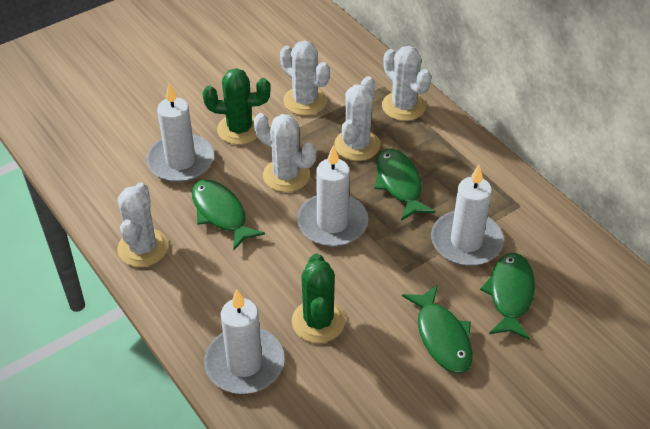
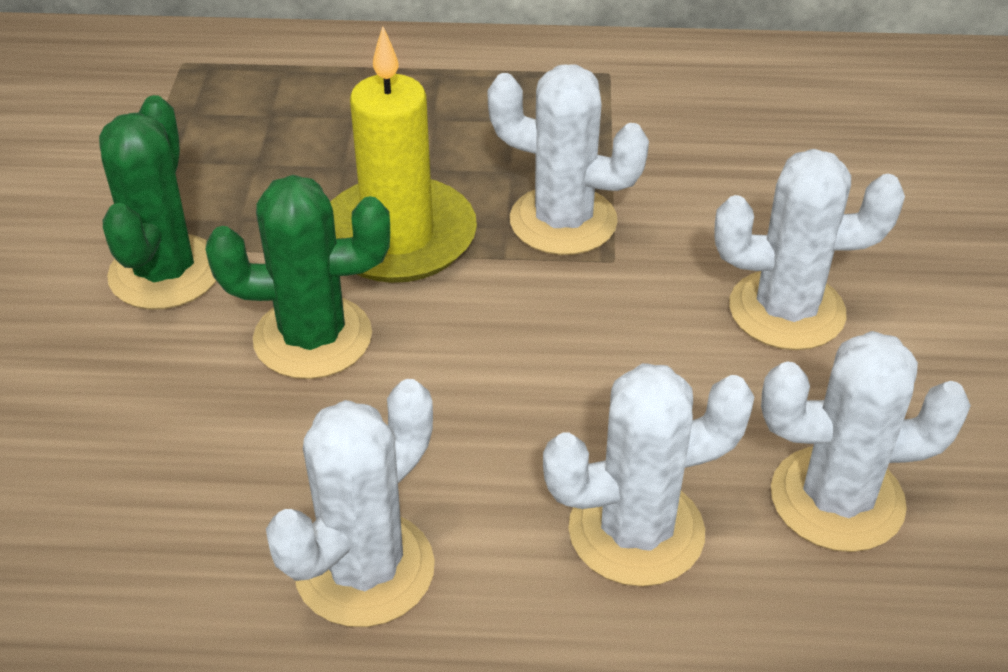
green fish: 4 -> 0
white candle: 4 -> 0
yellow candle: 0 -> 1

